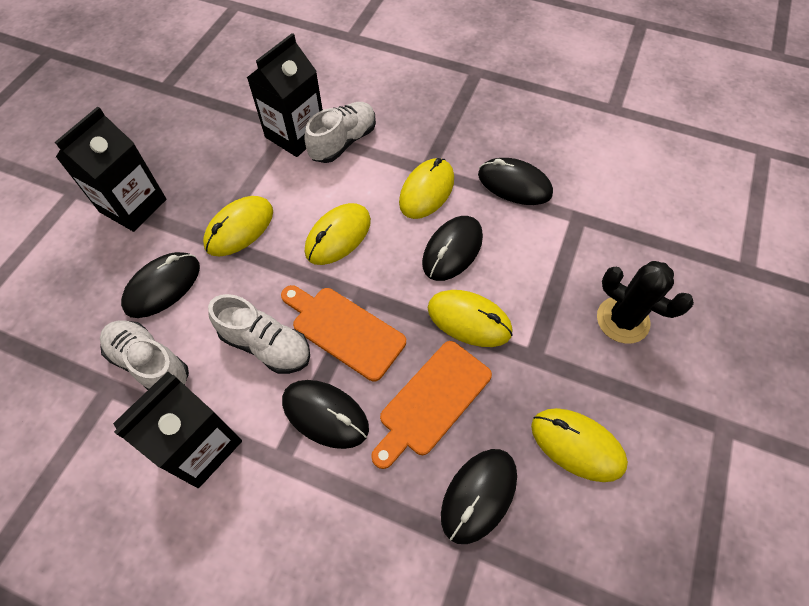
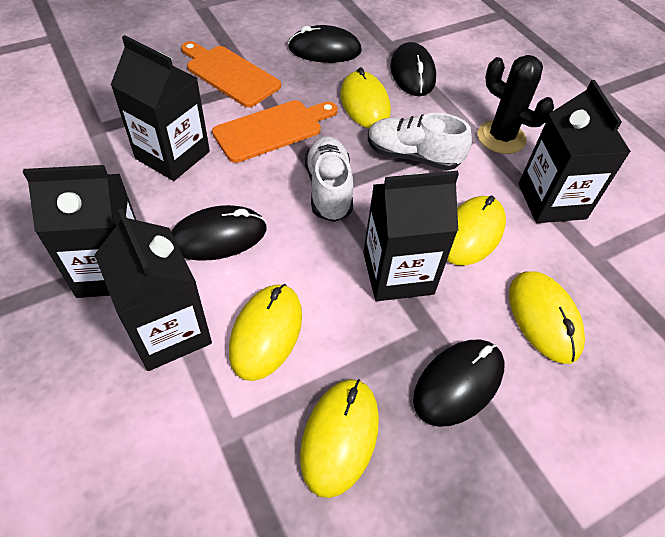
black carton: 3 -> 5
black mouse: 5 -> 4
white shoe: 3 -> 2

